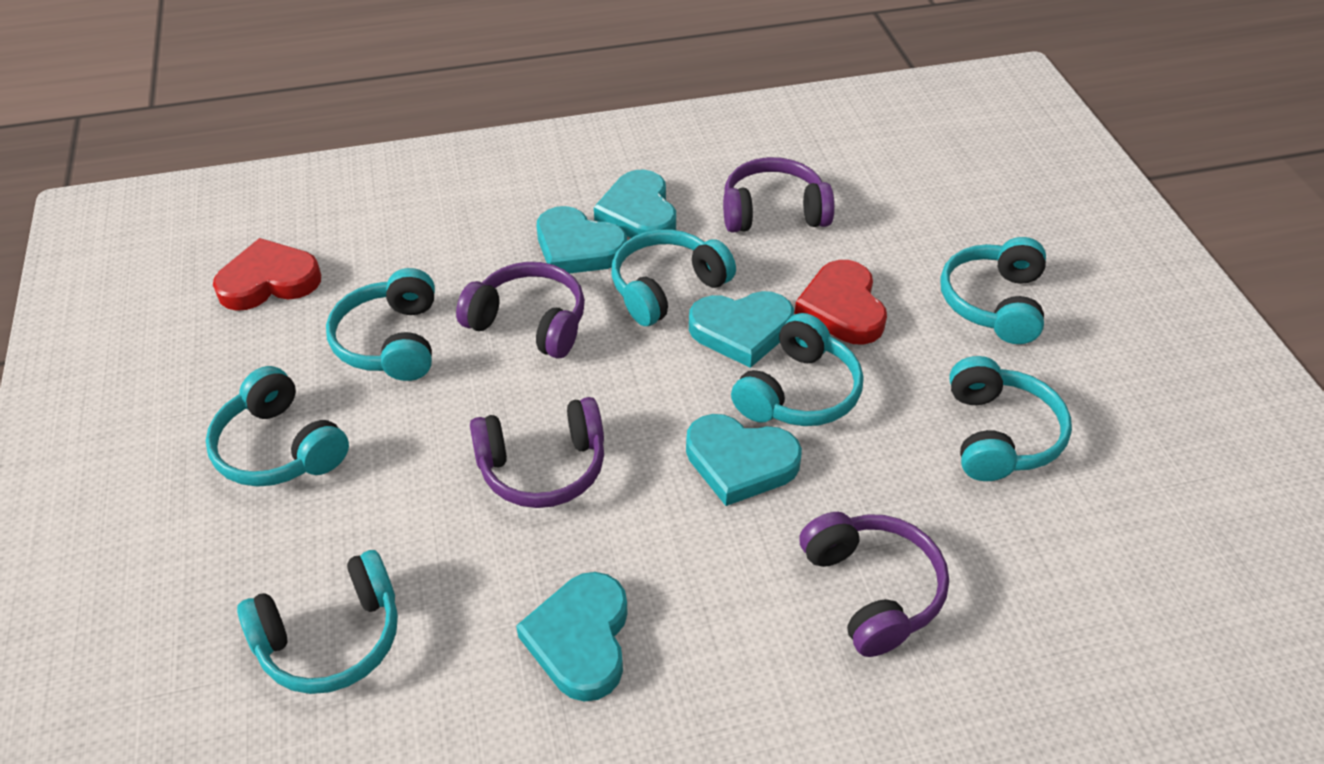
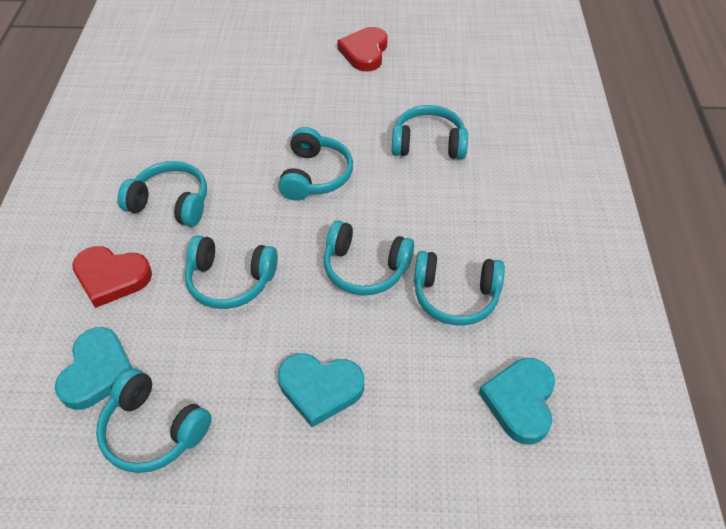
purple headphones: 4 -> 0
turquoise heart: 5 -> 3

